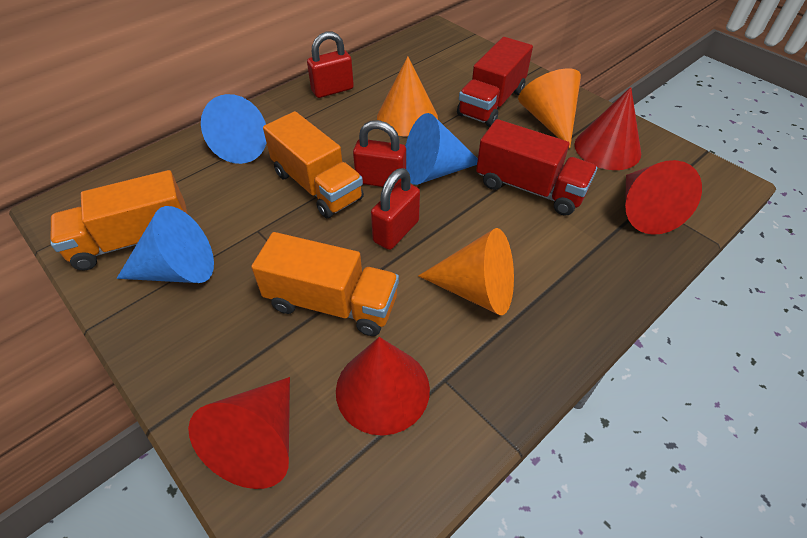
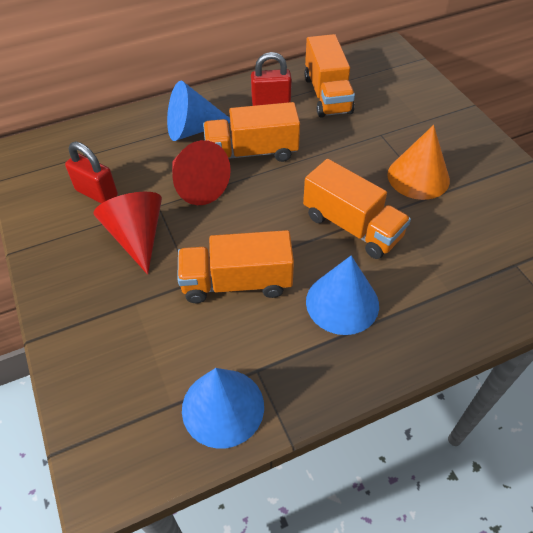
orange cone: 3 -> 1
orange truck: 3 -> 4
red cone: 4 -> 2
red padlock: 3 -> 2
red truck: 2 -> 0

